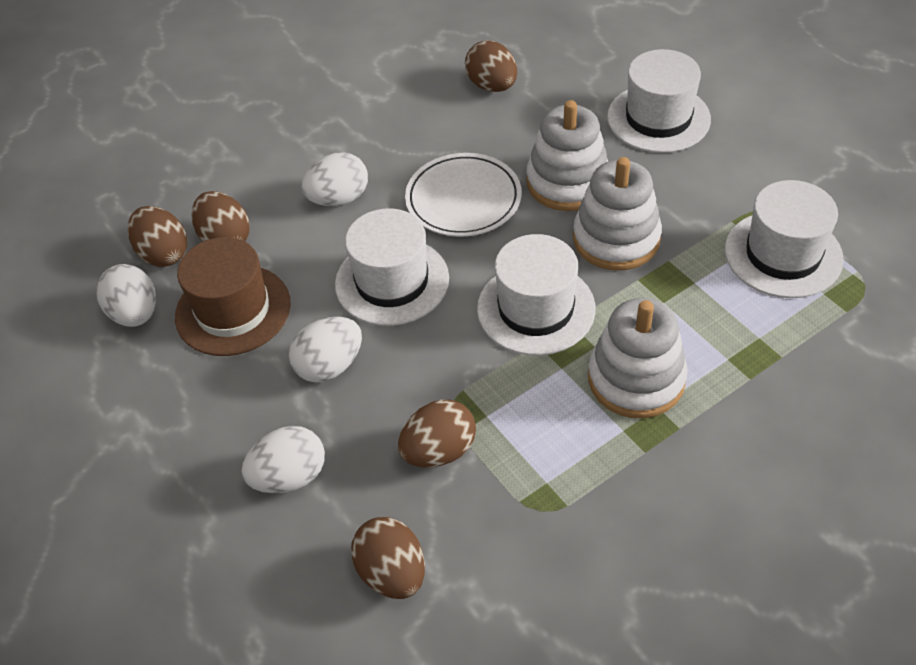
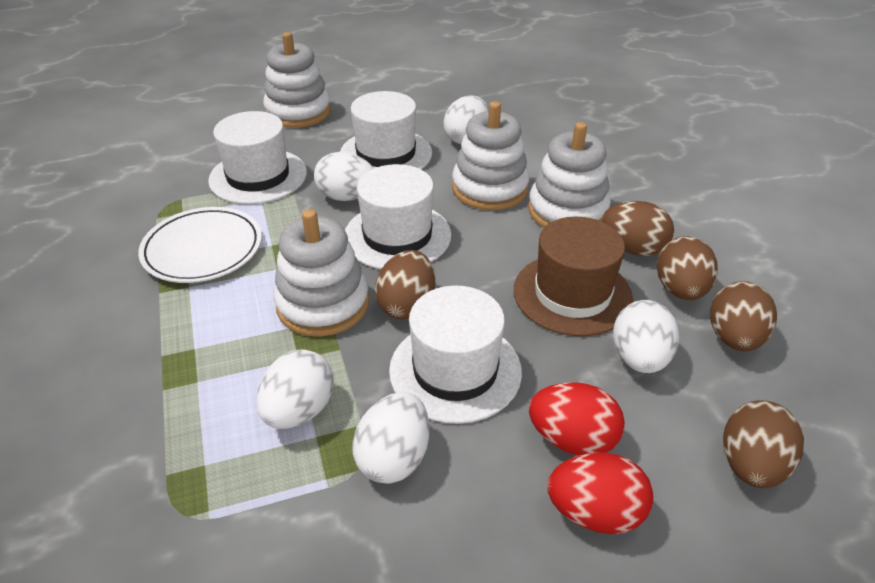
red egg: 0 -> 2
white egg: 4 -> 5
white stacking toy: 3 -> 4

